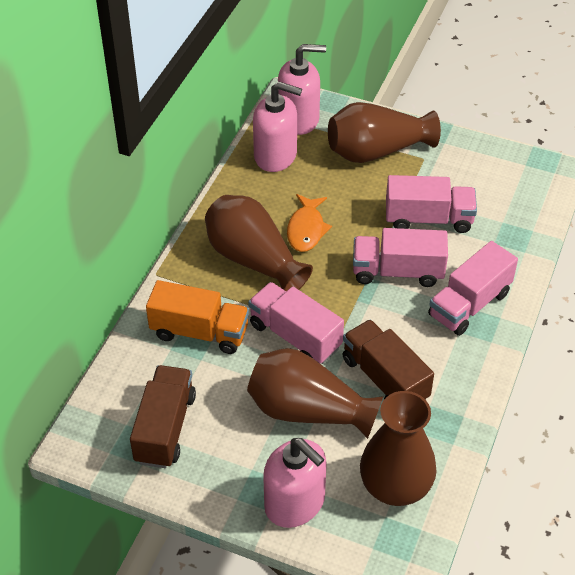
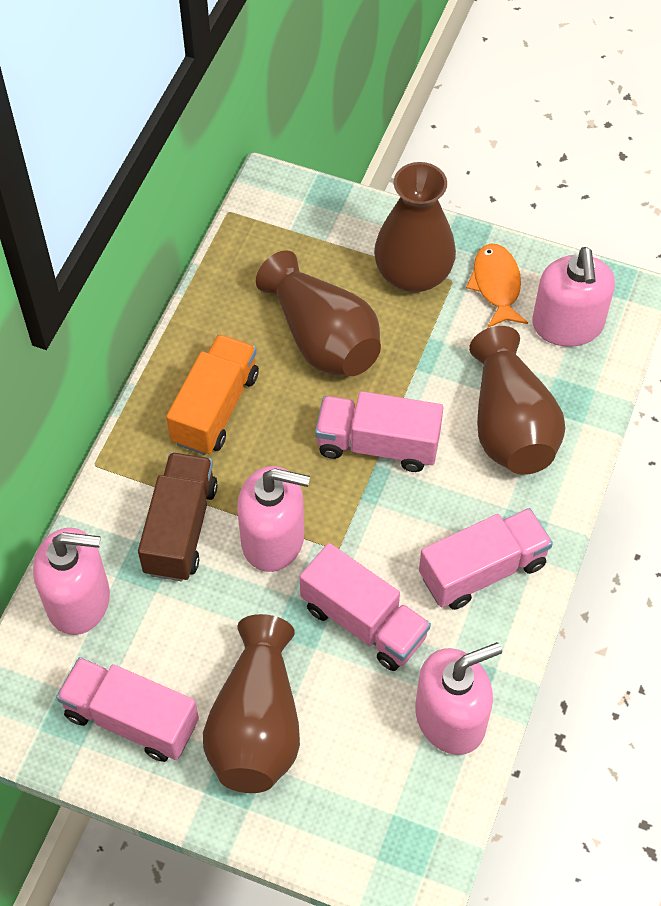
brown truck: 2 -> 1
pink soap dispenser: 3 -> 4

